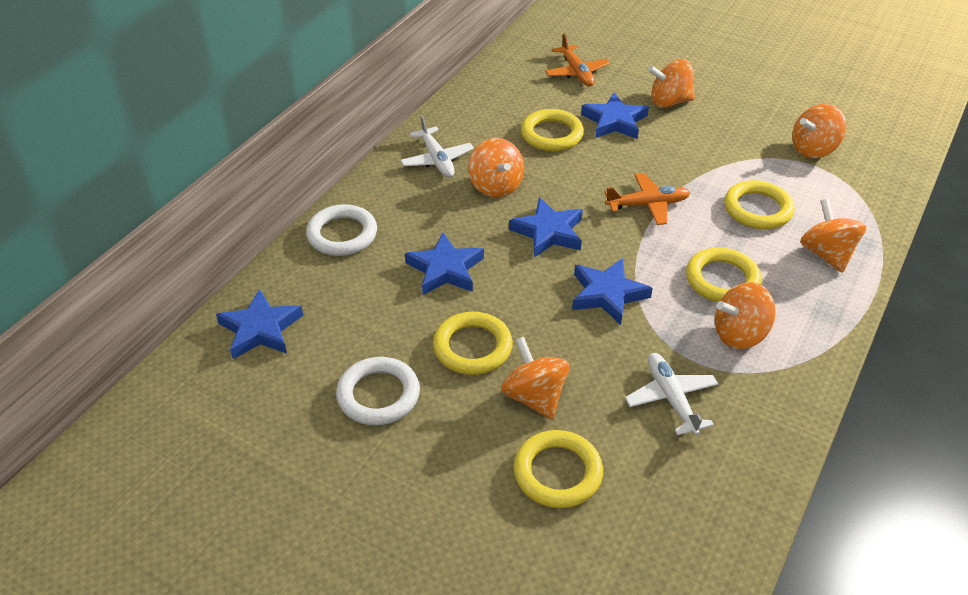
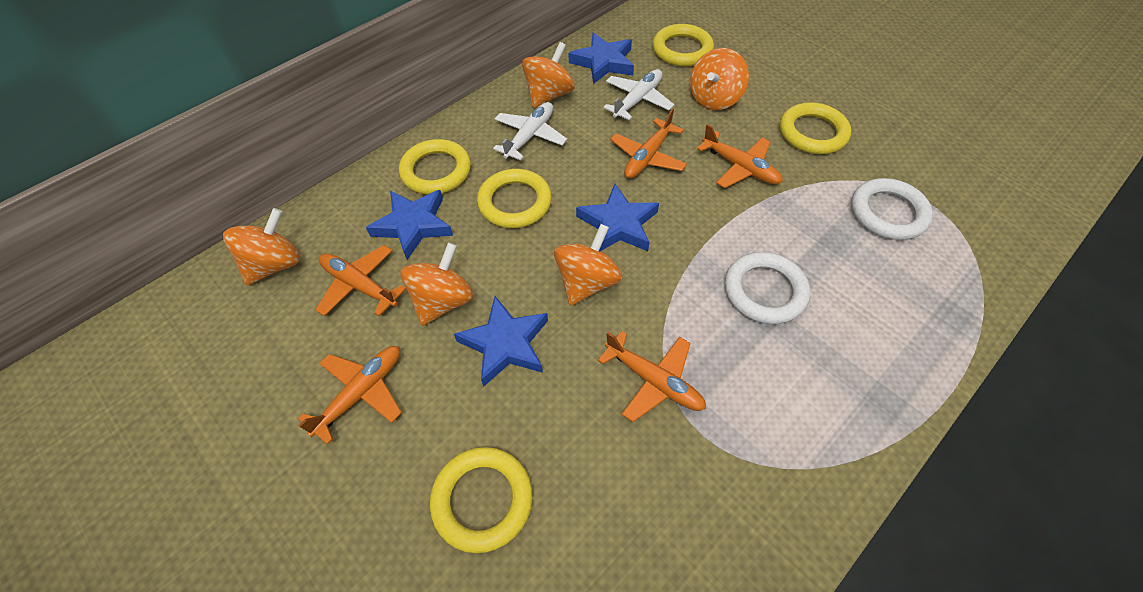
blue star: 5 -> 4
orange plane: 2 -> 5
orange spinning top: 6 -> 5

